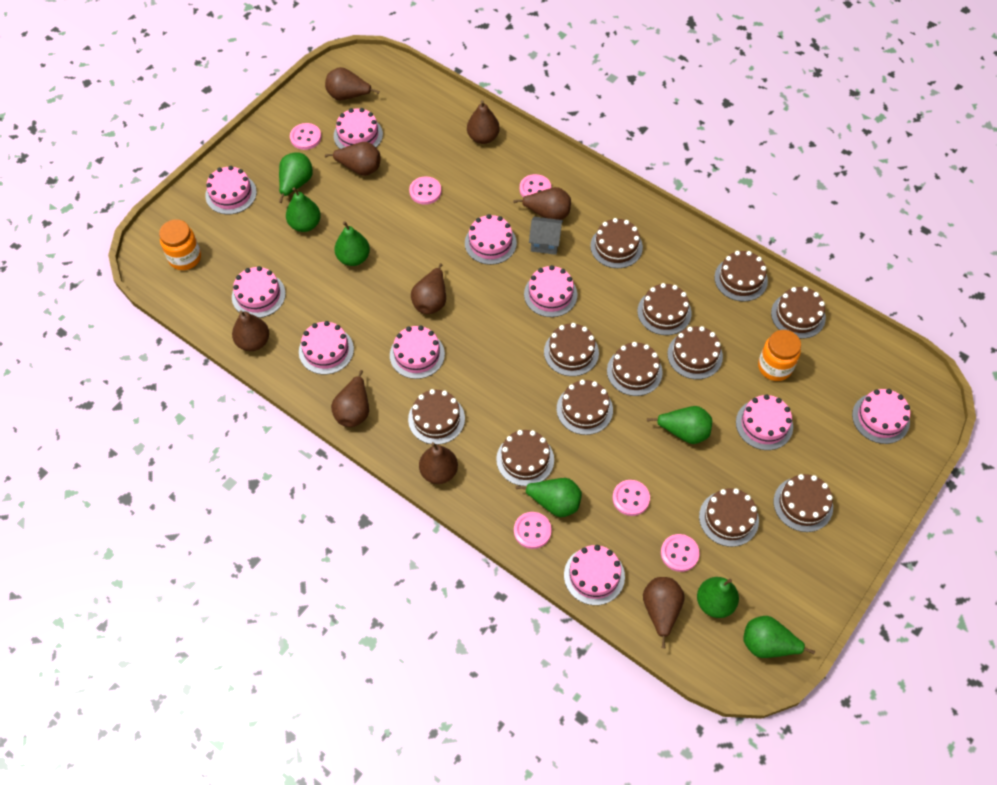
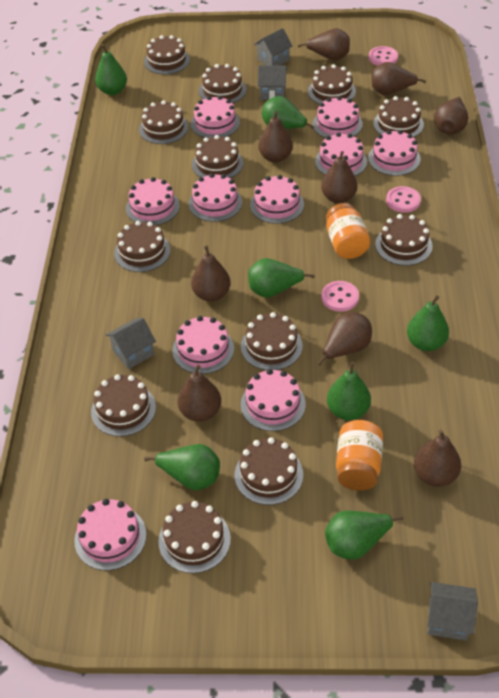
grey house: 1 -> 4
pink button: 6 -> 3

